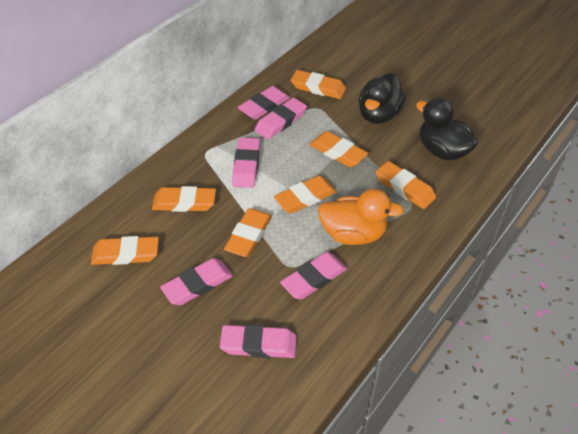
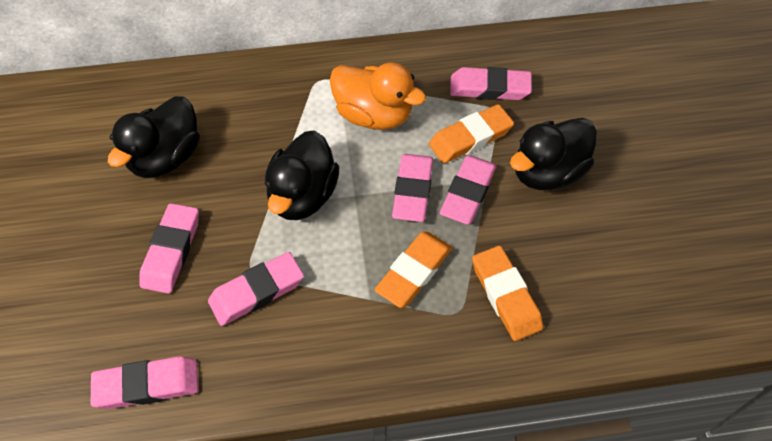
black duck: 2 -> 3
orange eraser: 7 -> 3

